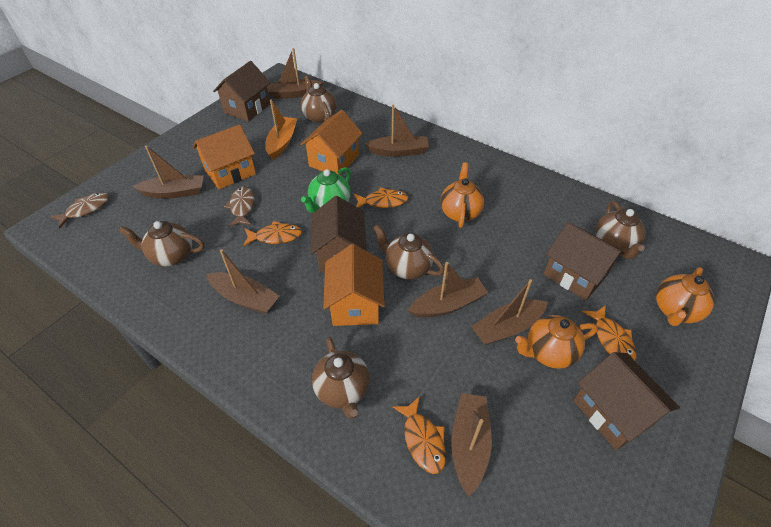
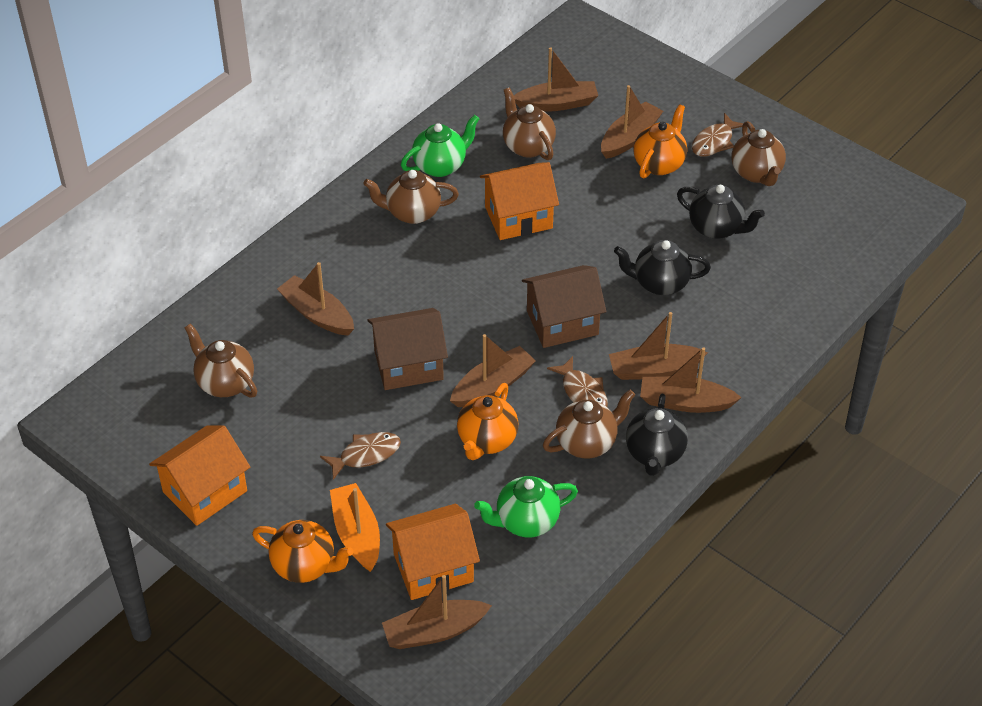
black teapot: 0 -> 3
brown fish: 2 -> 3
brown house: 4 -> 2
green teapot: 1 -> 2
orange fish: 4 -> 0

